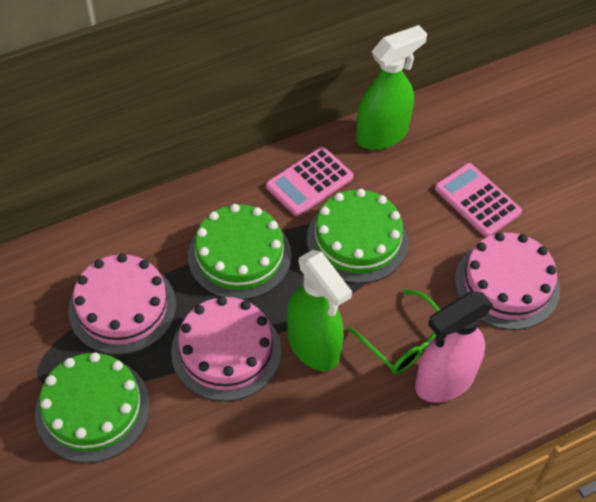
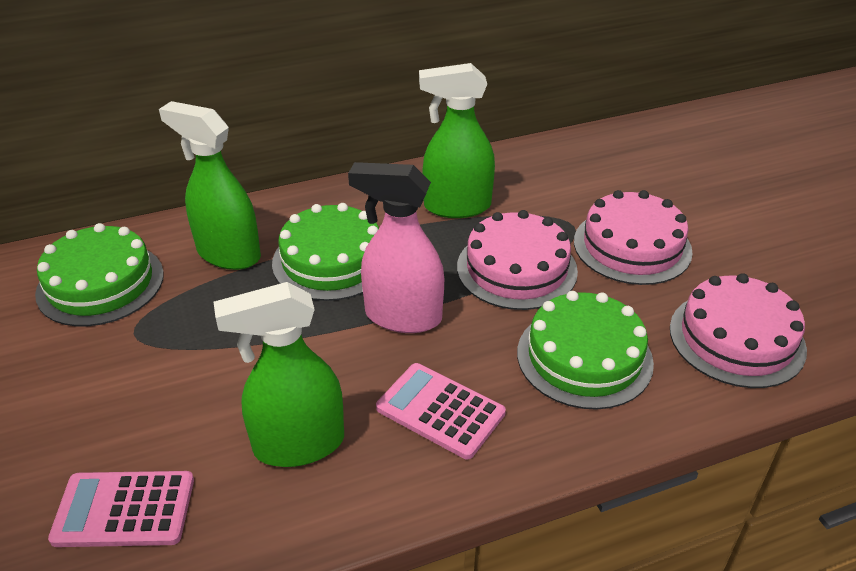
green glasses: 1 -> 0
green spray bottle: 2 -> 3

